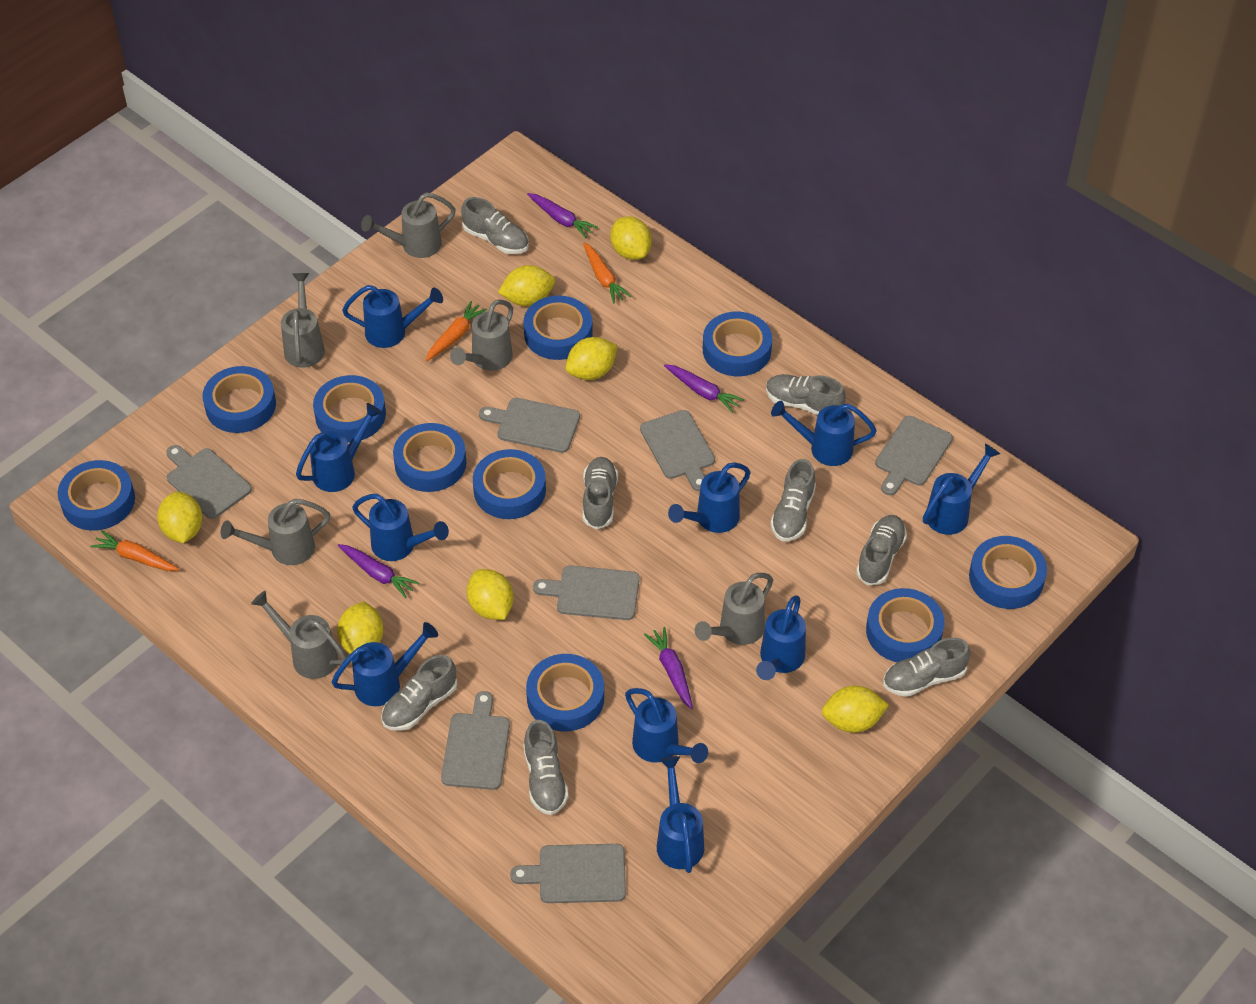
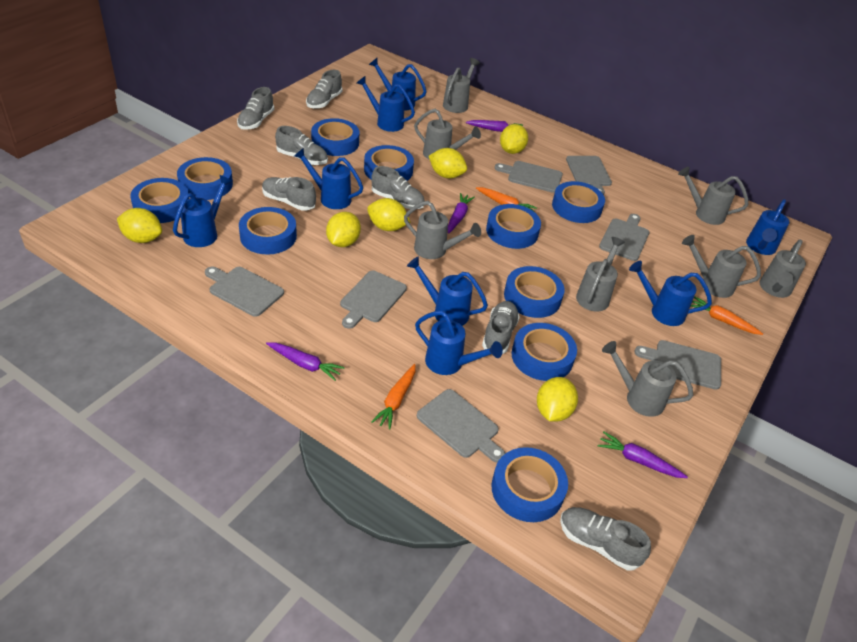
blue watering can: 10 -> 8
grey shoe: 8 -> 7
grey watering can: 6 -> 8
yellow lemon: 7 -> 6

